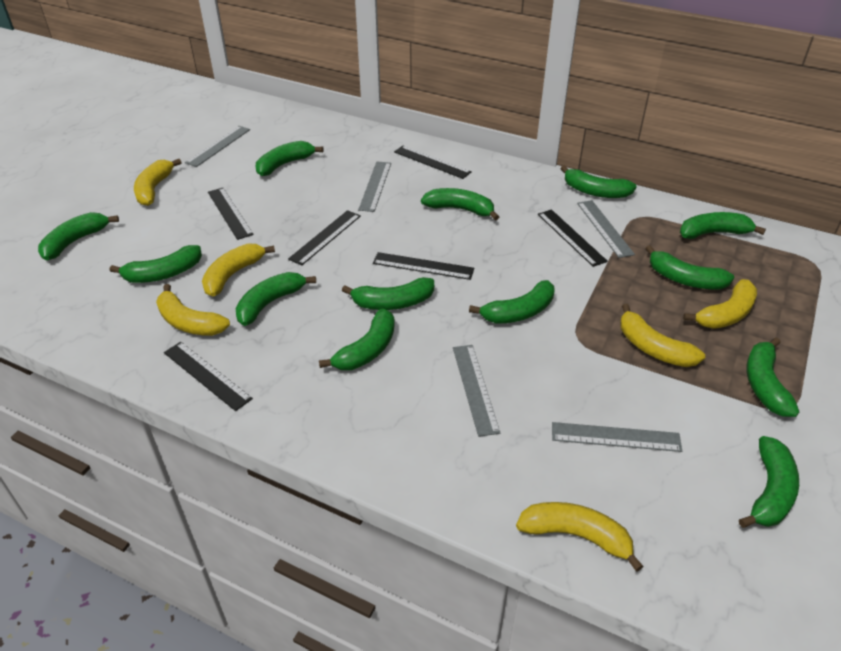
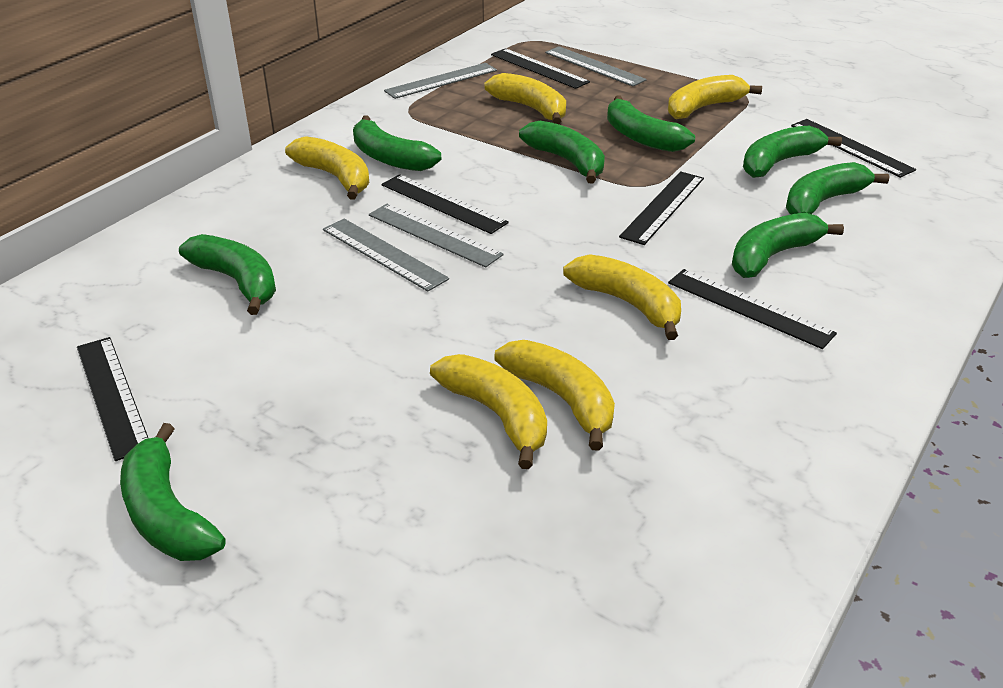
green banana: 13 -> 8
grey ruler: 5 -> 4

